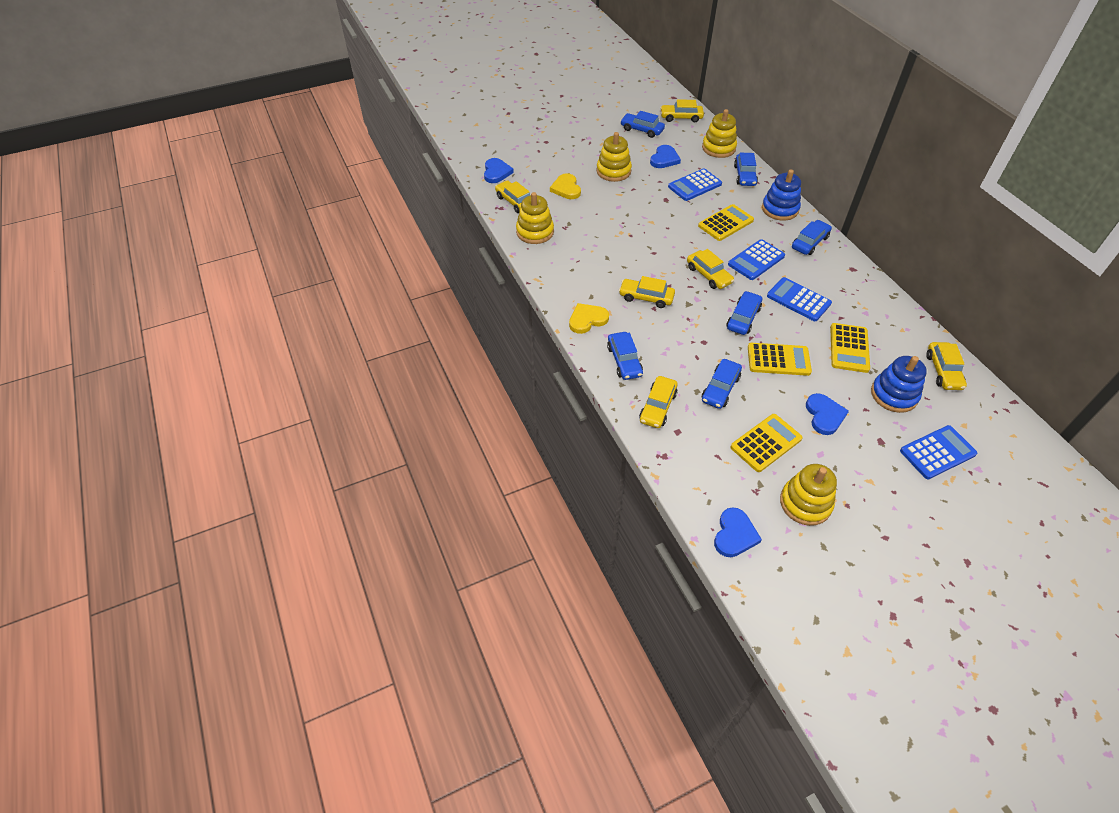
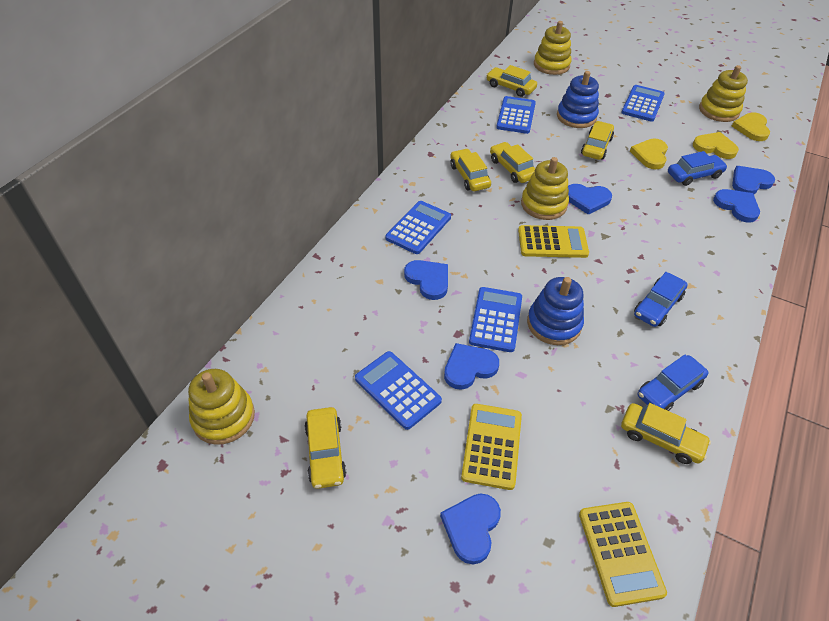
blue calculator: 4 -> 5
blue car: 6 -> 3
blue heart: 4 -> 6
yellow calculator: 4 -> 3
yellow heart: 2 -> 3

